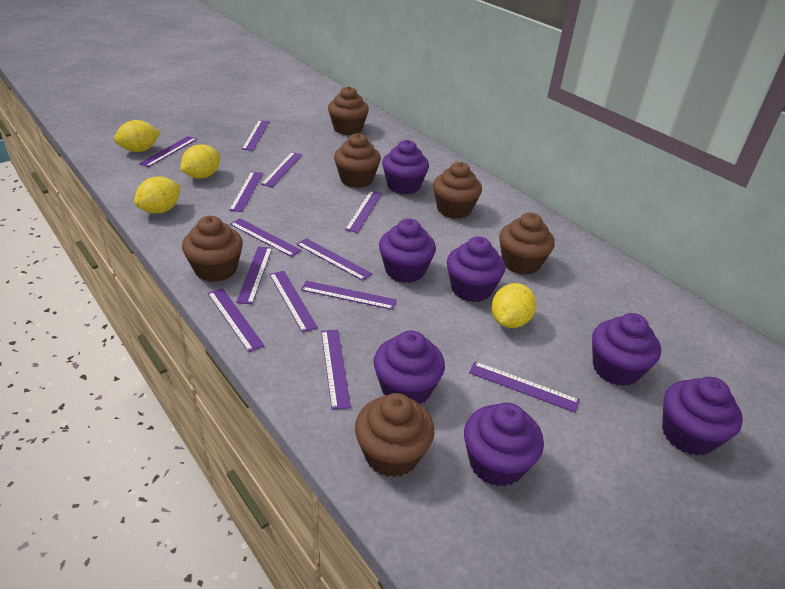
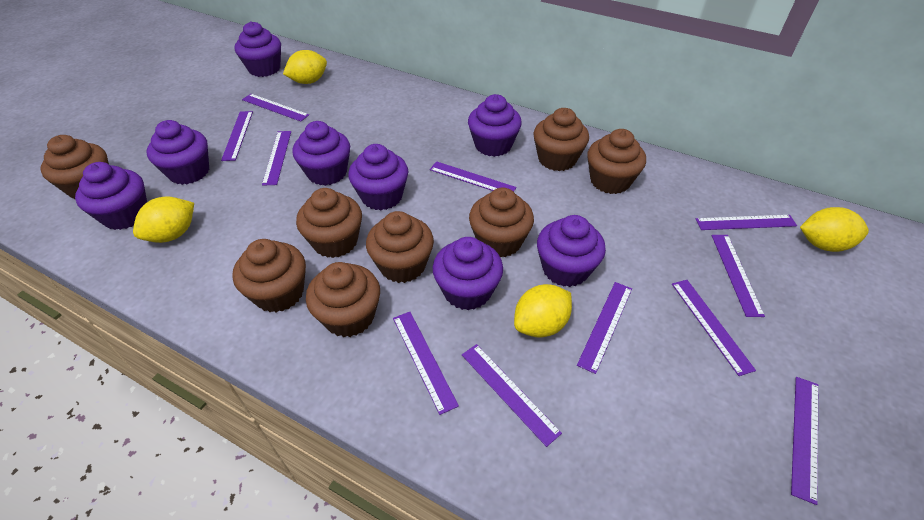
brown cupcake: 6 -> 8
purple cupcake: 7 -> 8
purple ruler: 13 -> 11

